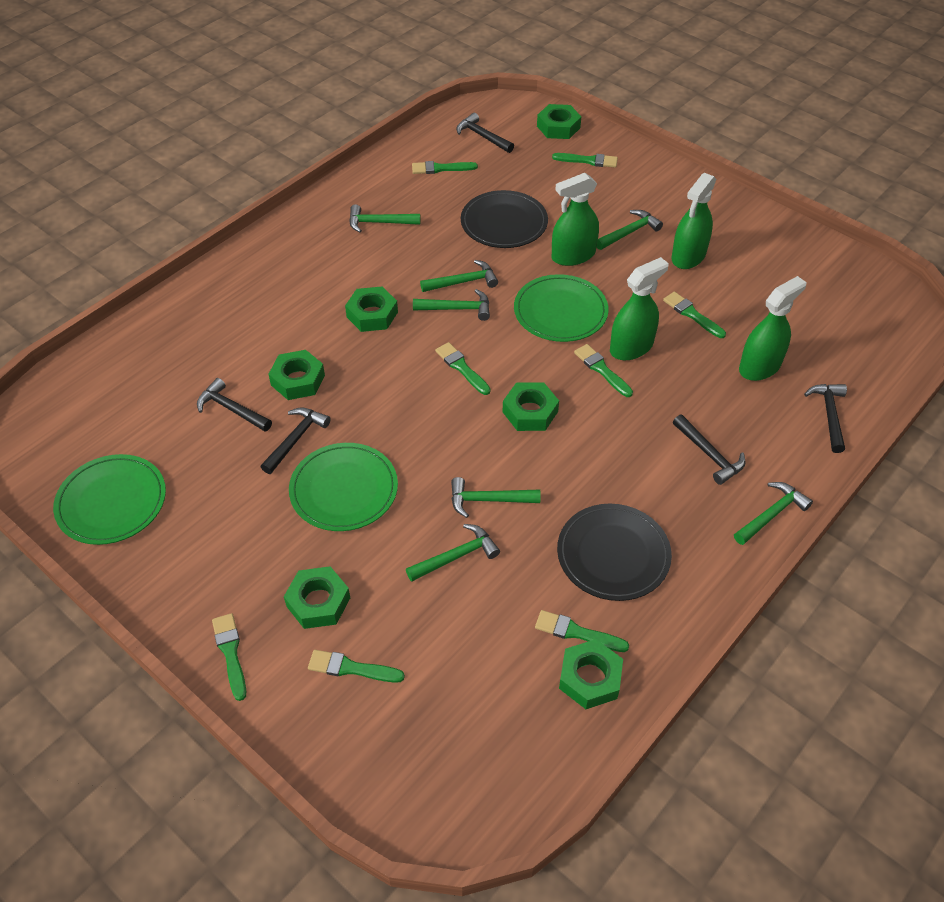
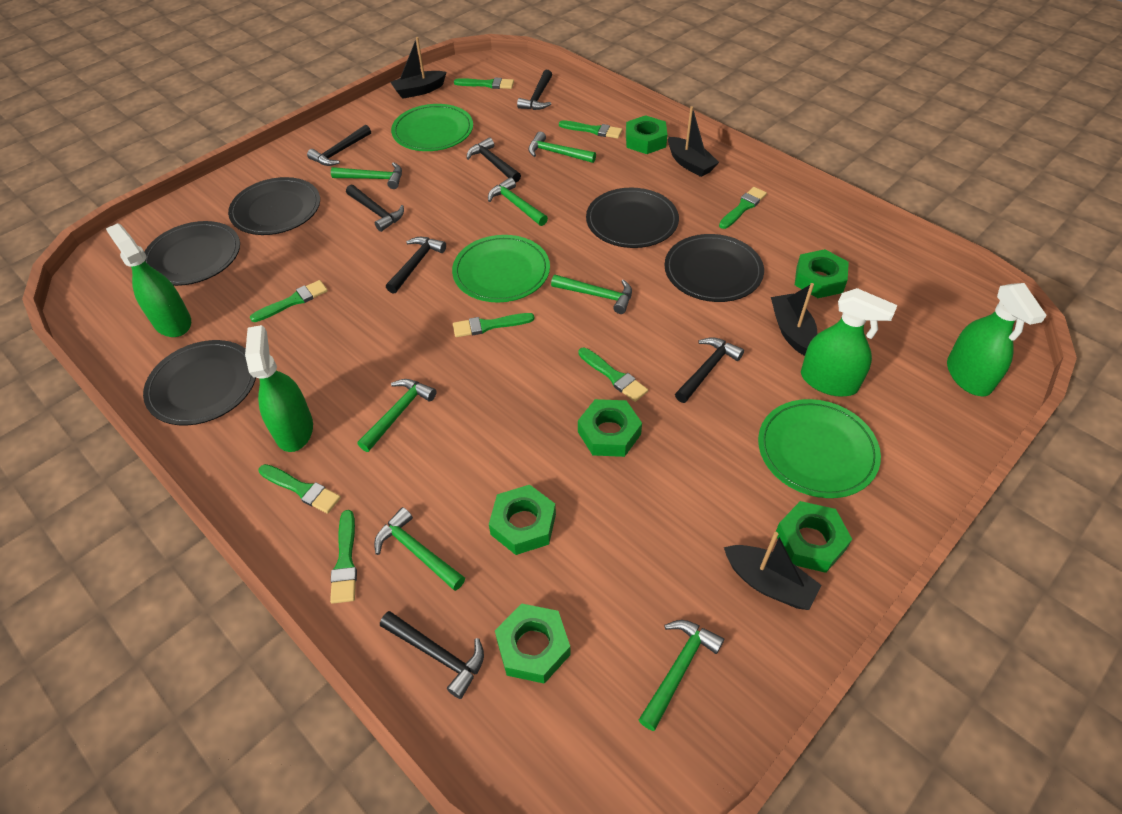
black boat: 0 -> 4
black hammer: 5 -> 7
black plate: 2 -> 5

